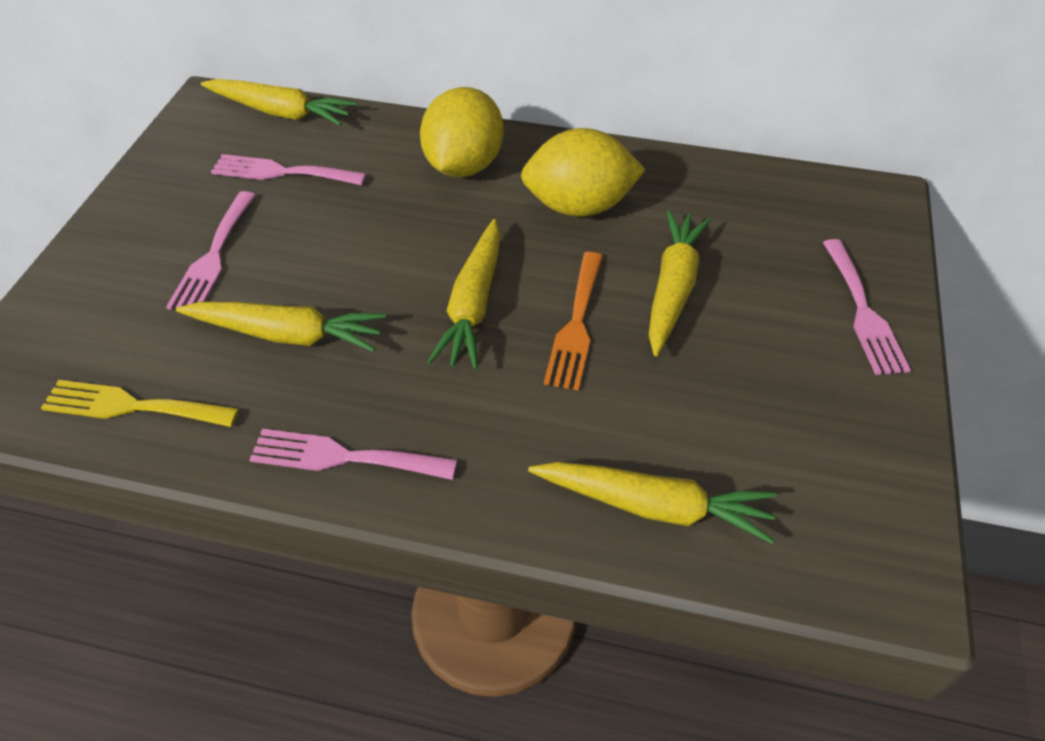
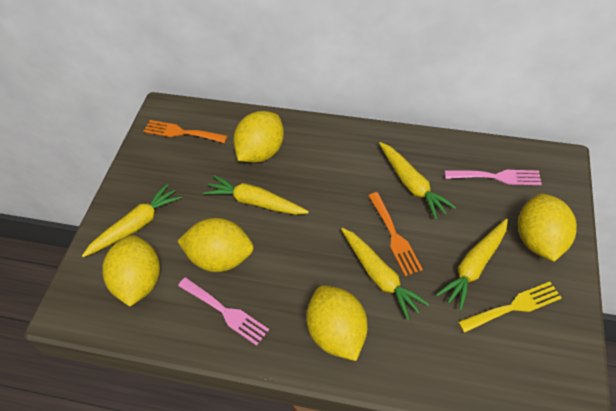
orange fork: 1 -> 2
pink fork: 4 -> 2
yellow lemon: 2 -> 5

